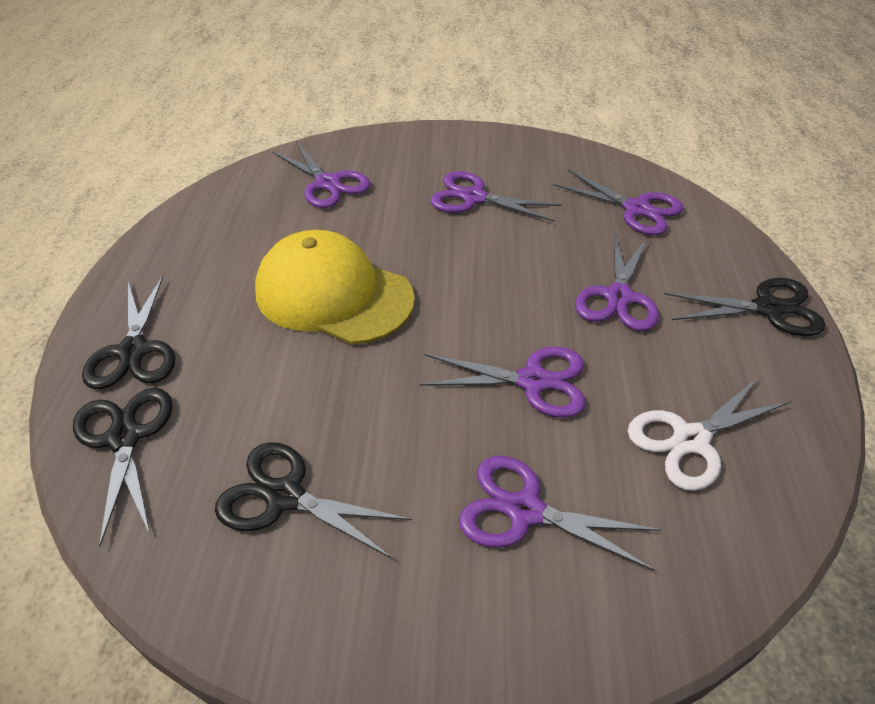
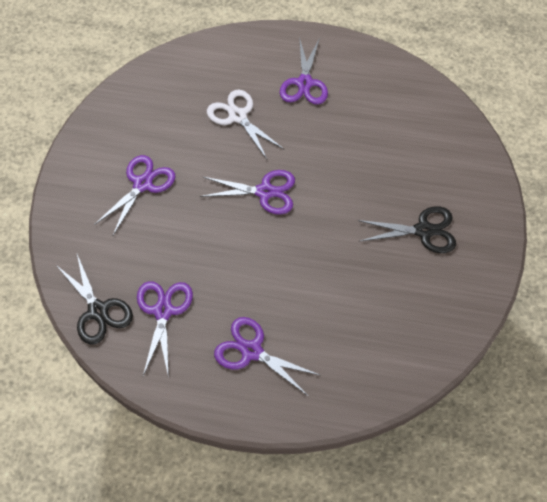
black scissors: 4 -> 2
purple scissors: 6 -> 5
yellow cap: 1 -> 0

